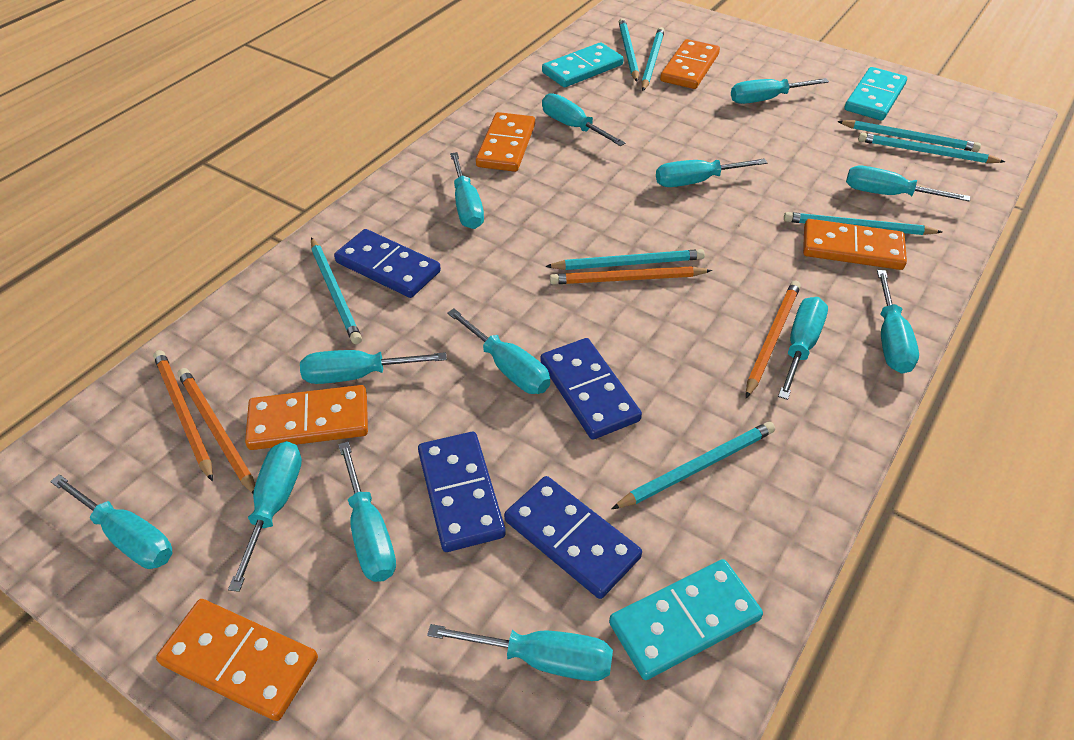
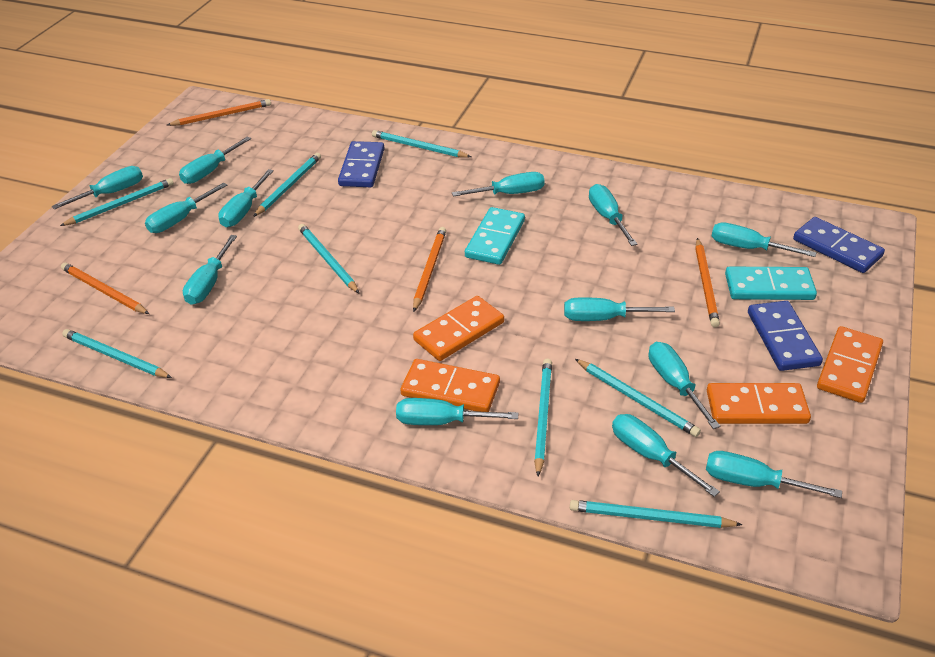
blue domino: 4 -> 3
orange domino: 5 -> 4
turquoise domino: 3 -> 2

